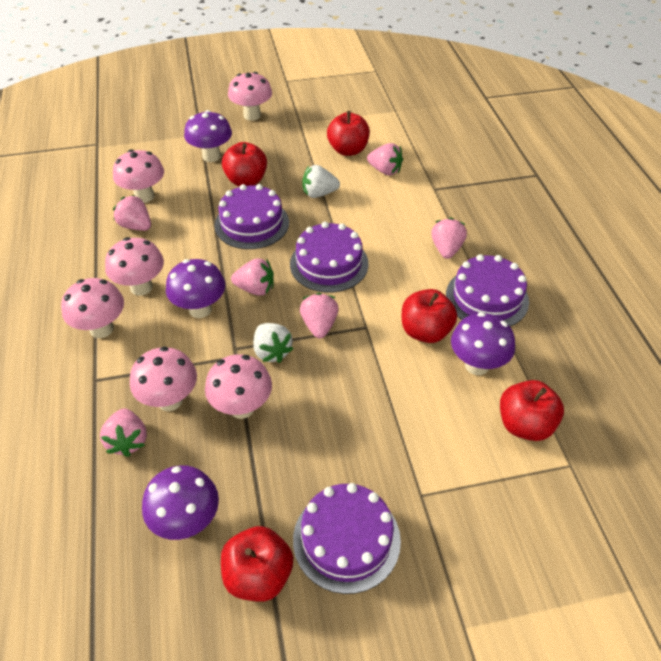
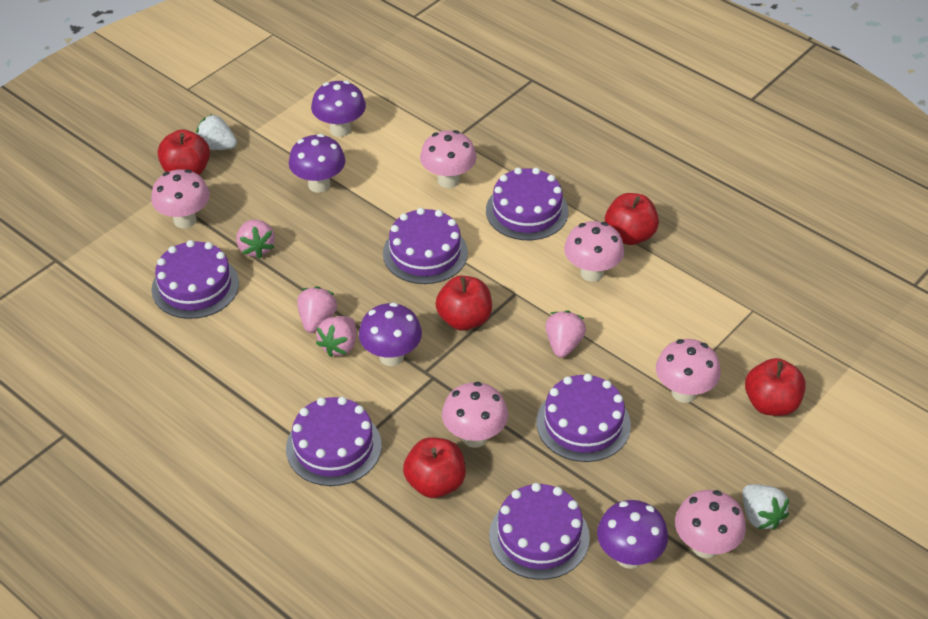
pink strawberry: 6 -> 4
purple cake: 4 -> 6

